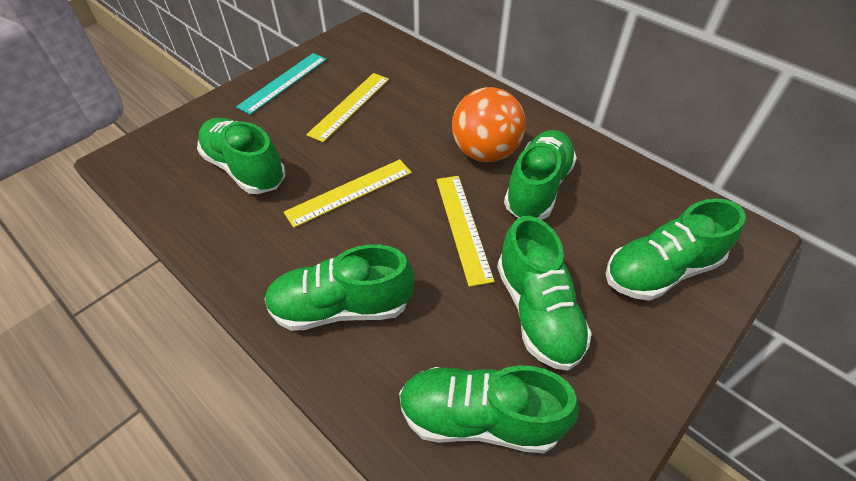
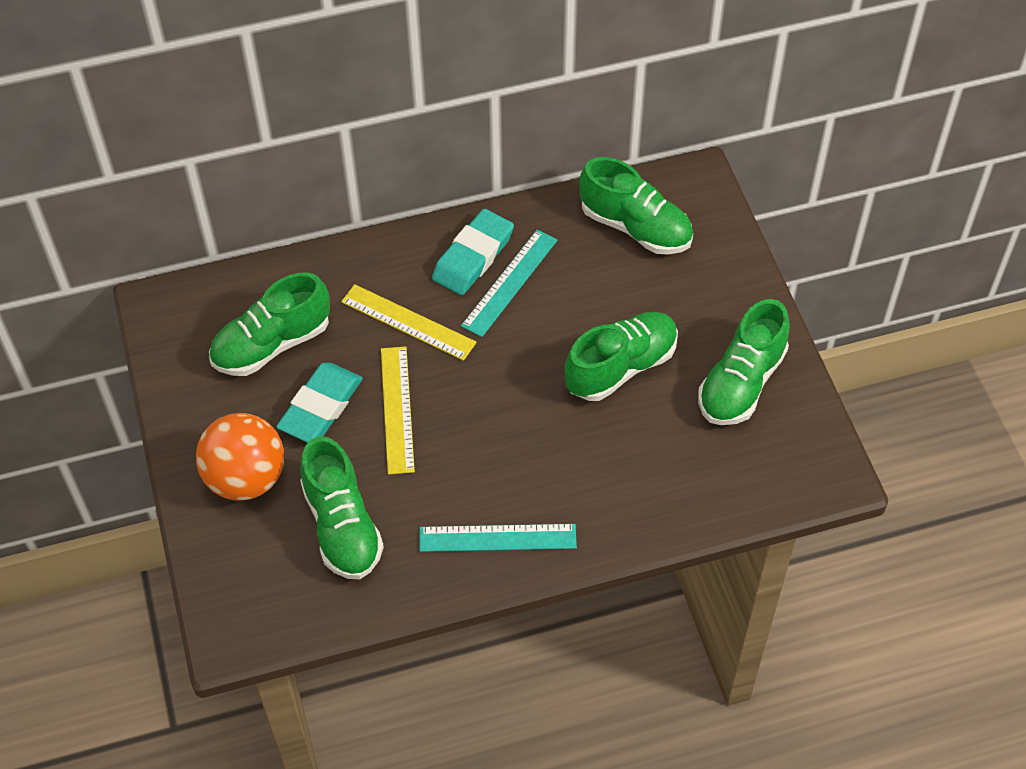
green shoe: 6 -> 5
turquoise eraser: 0 -> 2
turquoise ruler: 1 -> 2
yellow ruler: 3 -> 2

